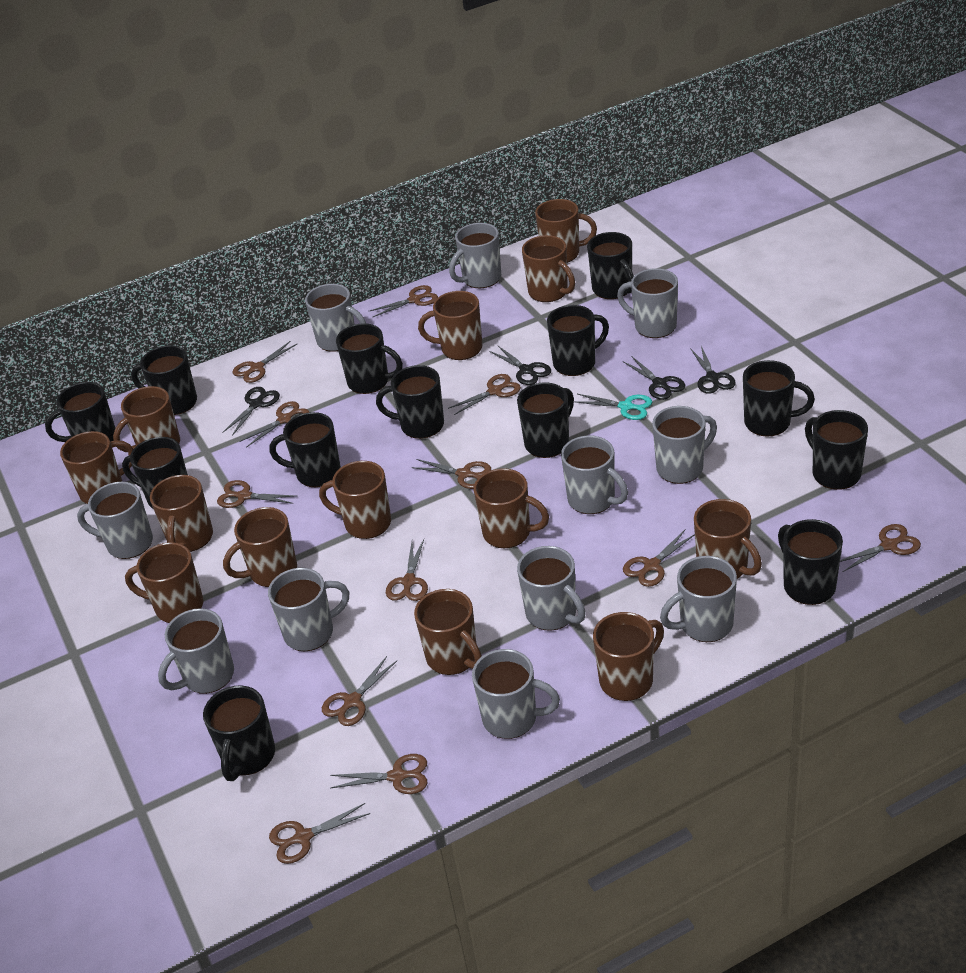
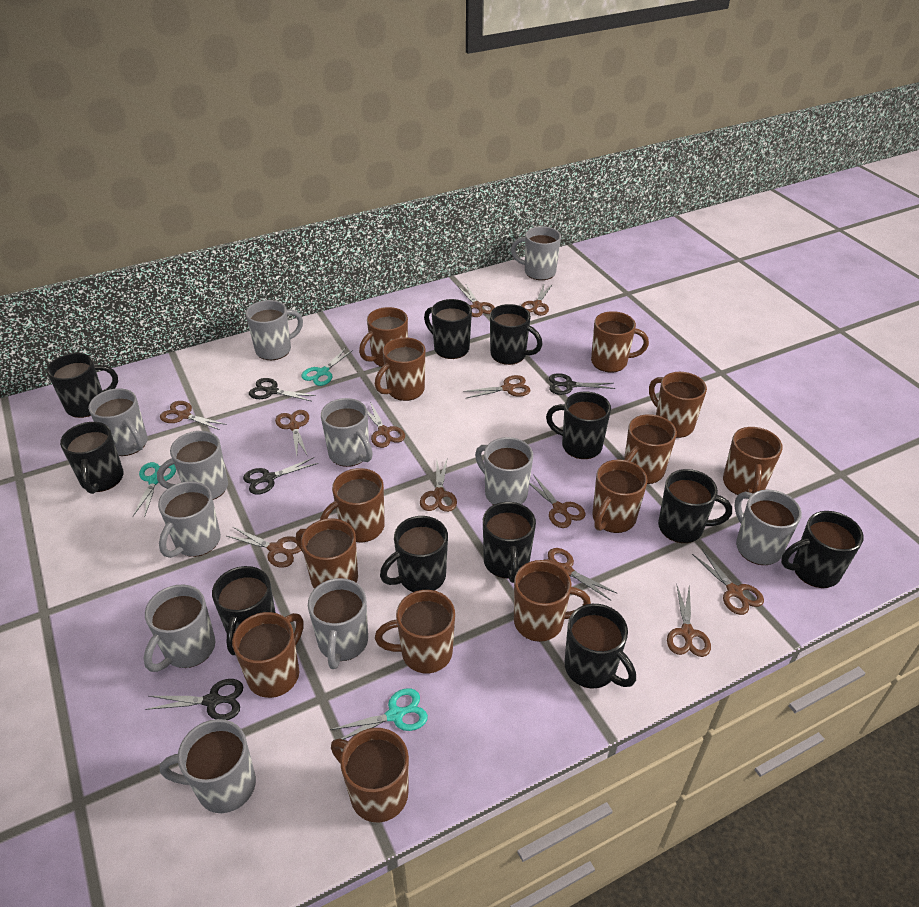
black mug: 13 -> 11
turquoise scissors: 1 -> 3

